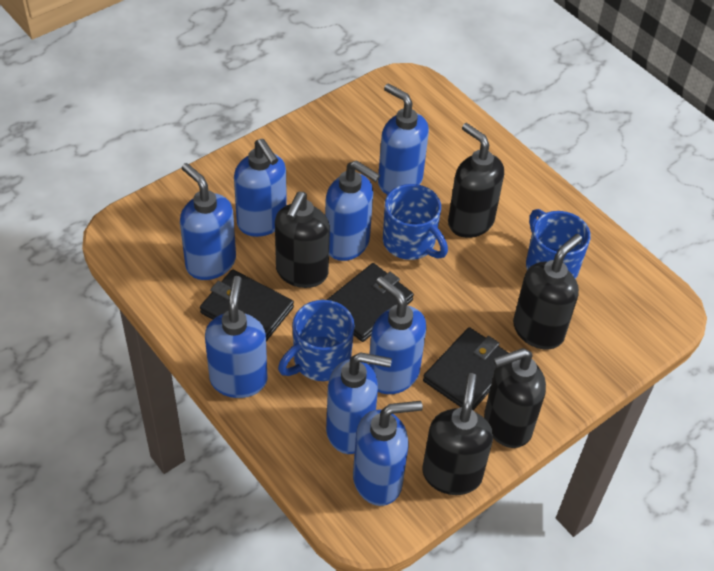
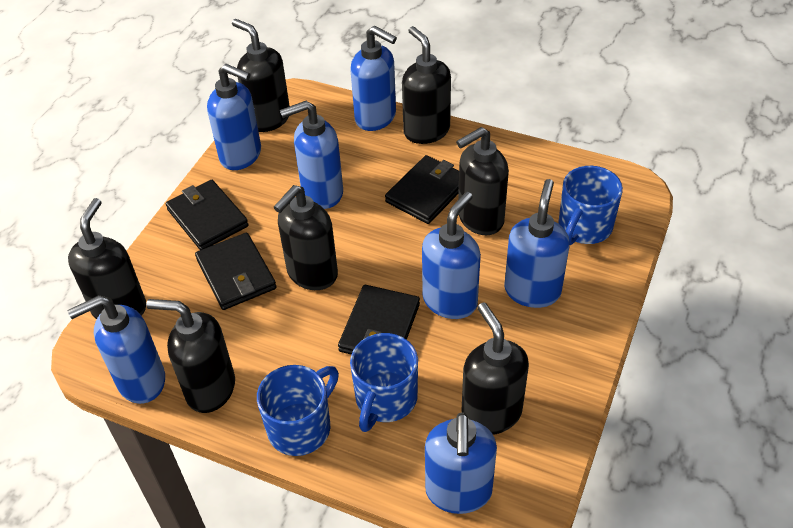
black soap dispenser: 5 -> 7
black wallet: 3 -> 4
blue soap dispenser: 8 -> 7

